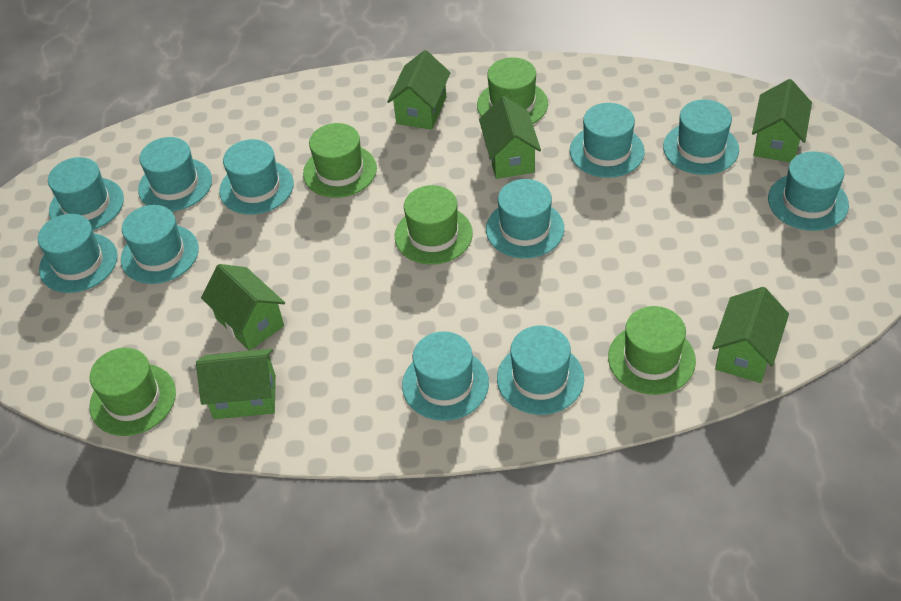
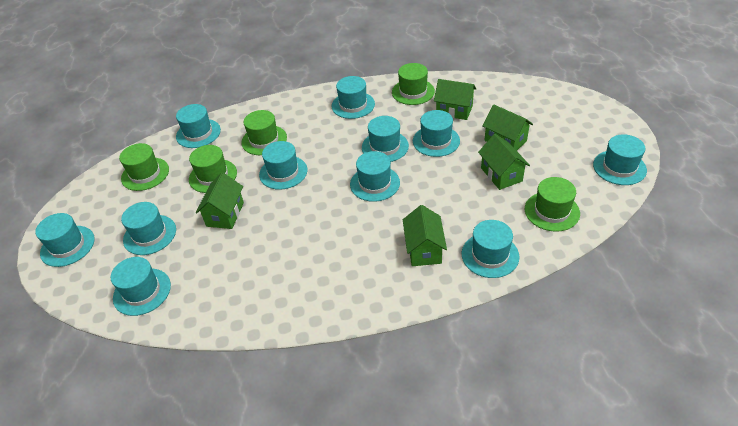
green house: 6 -> 5

